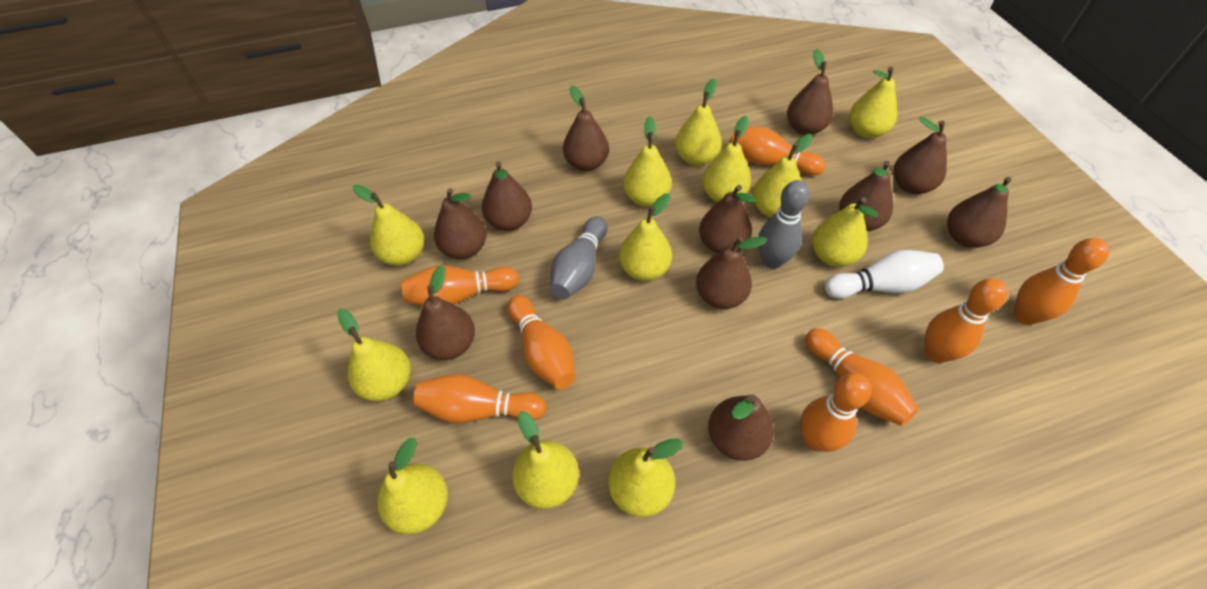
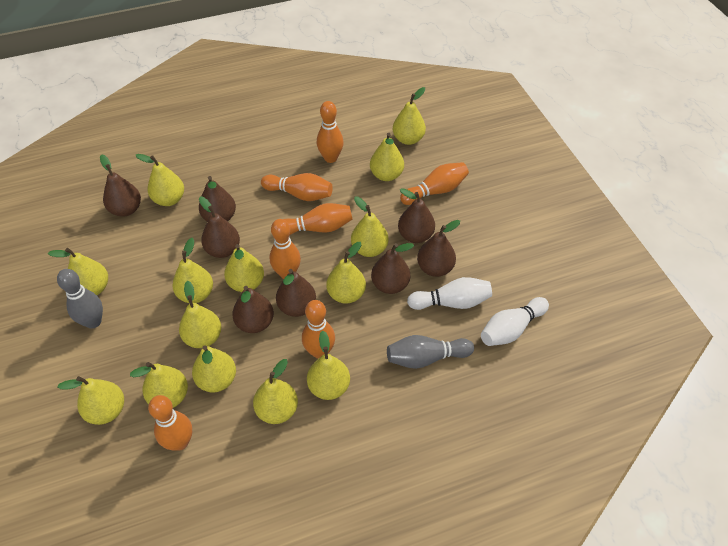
brown pear: 11 -> 8
orange bowling pin: 8 -> 7
white bowling pin: 1 -> 2
yellow pear: 12 -> 14

